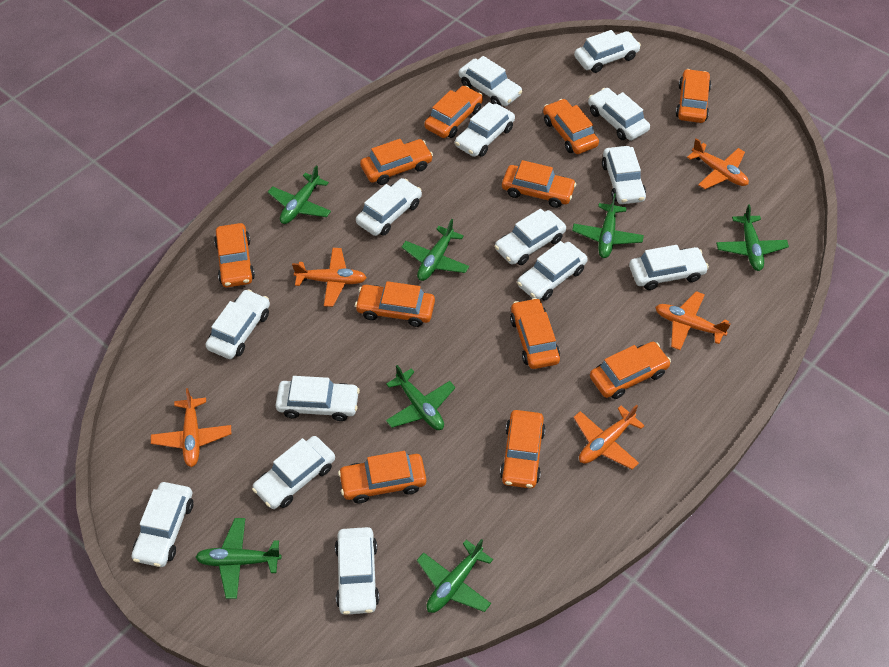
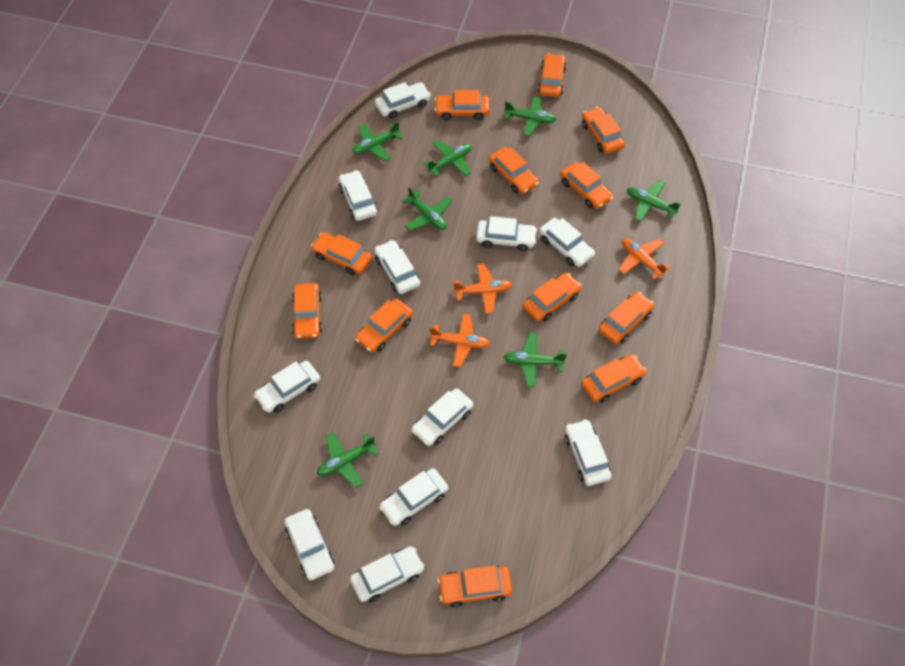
orange car: 11 -> 12
orange plane: 5 -> 3
white car: 14 -> 11

